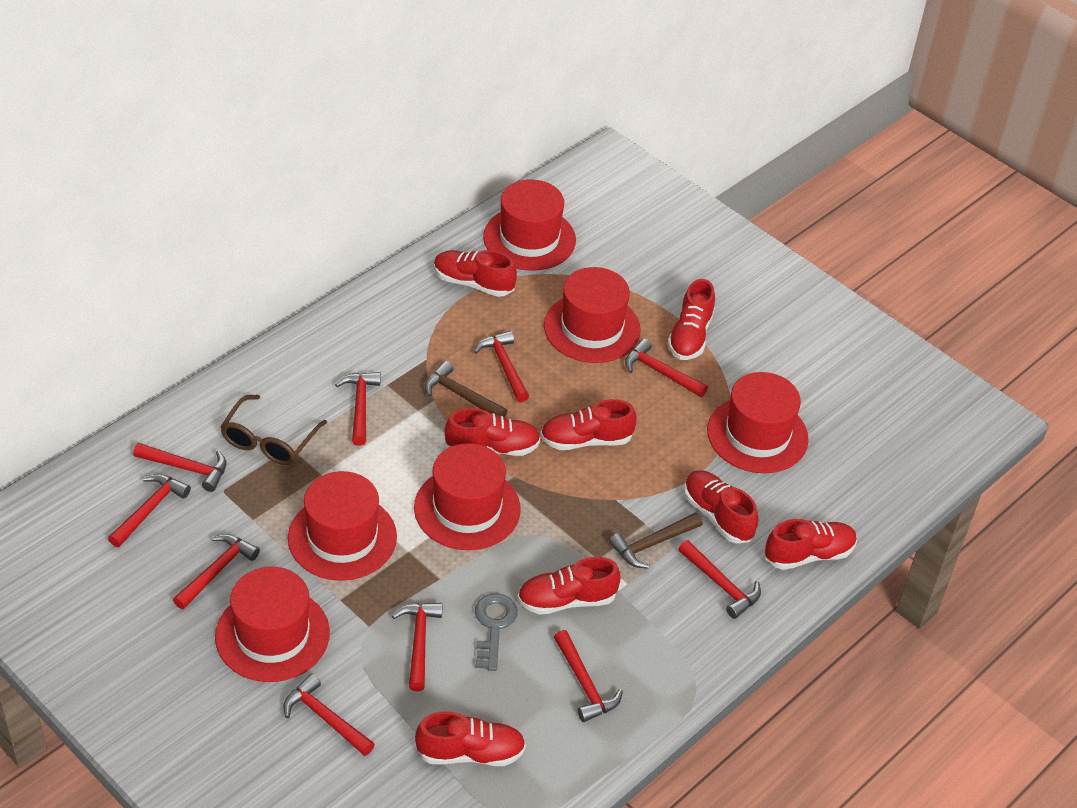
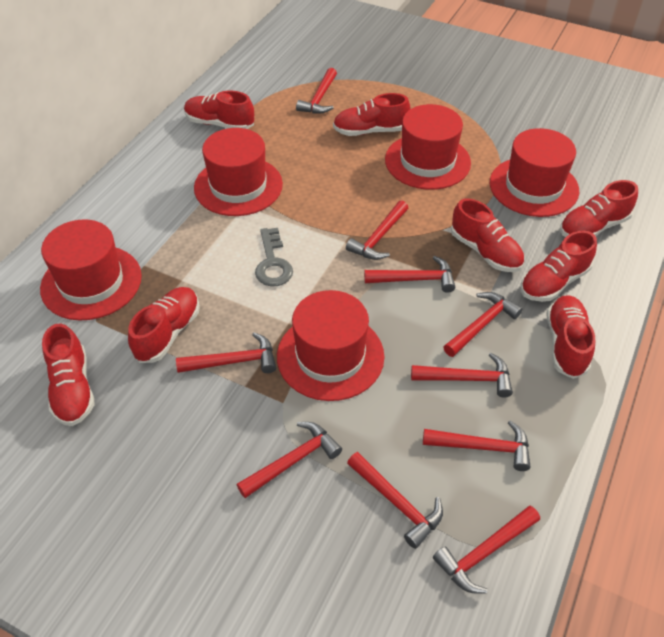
brown glasses: 1 -> 0
brown hammer: 2 -> 0
red hat: 6 -> 5

